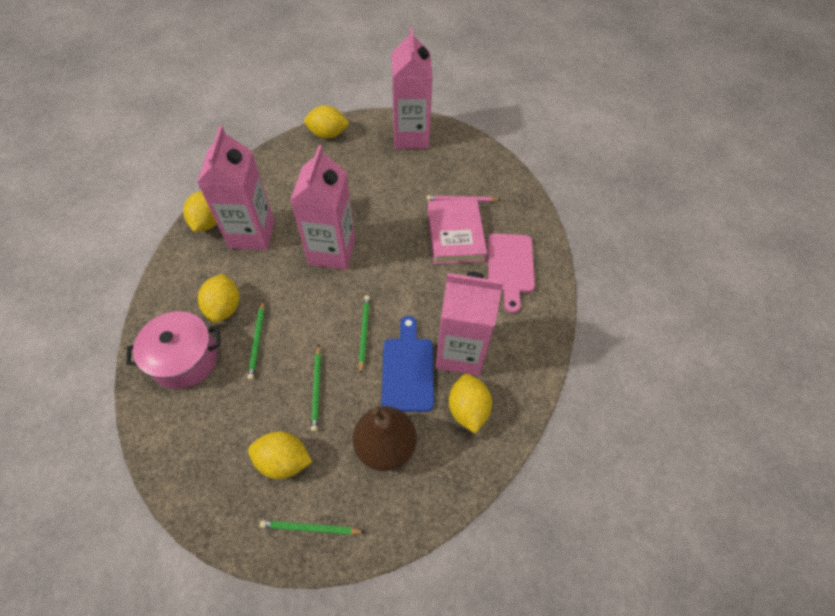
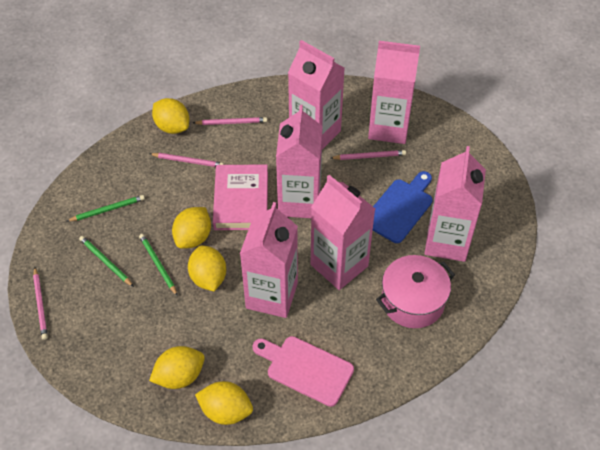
brown pear: 1 -> 0
green pencil: 4 -> 3
pink carton: 4 -> 6
pink pencil: 1 -> 4

